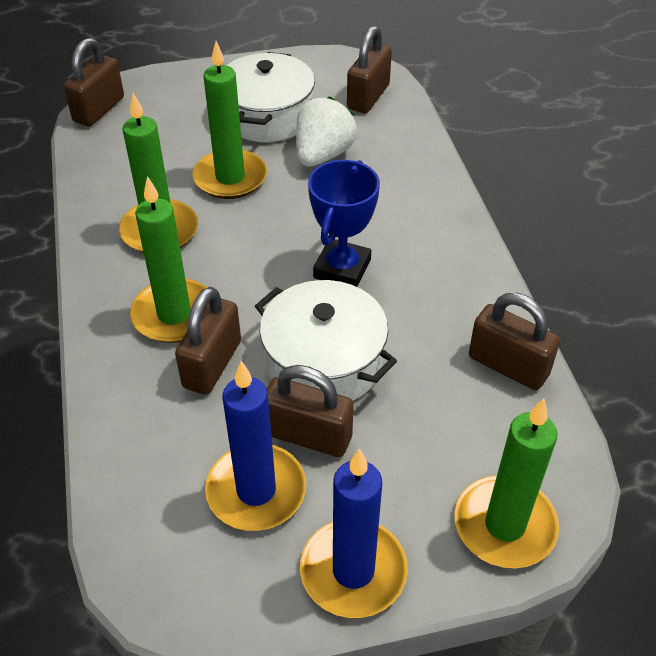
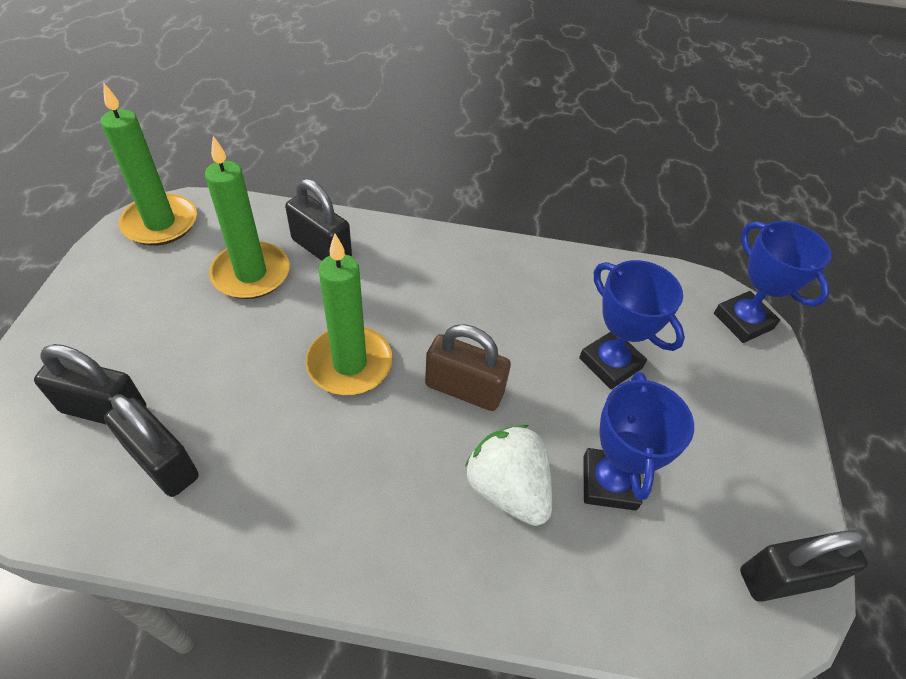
black padlock: 0 -> 4
blue candle: 2 -> 0
blue trophy: 1 -> 3
brown padlock: 5 -> 1
green candle: 4 -> 3
white pot: 2 -> 0

